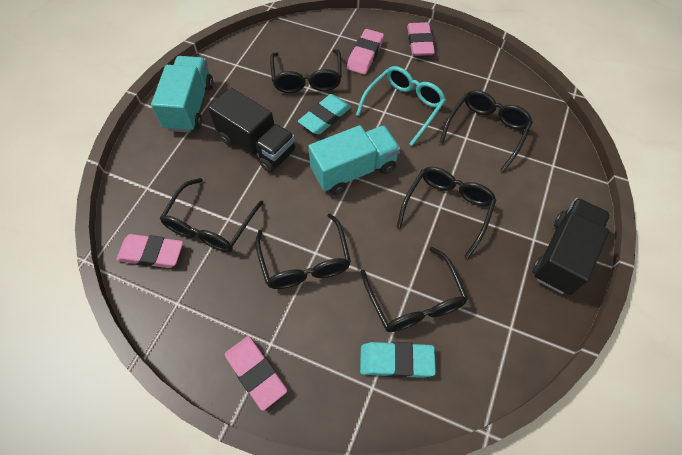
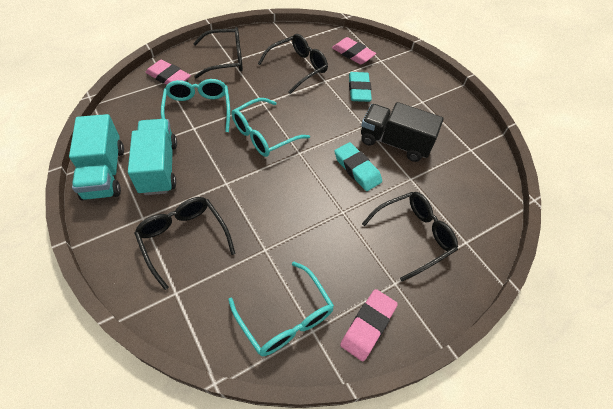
black glasses: 6 -> 4
black truck: 2 -> 1
pink eraser: 4 -> 3
turquoise glasses: 1 -> 3

